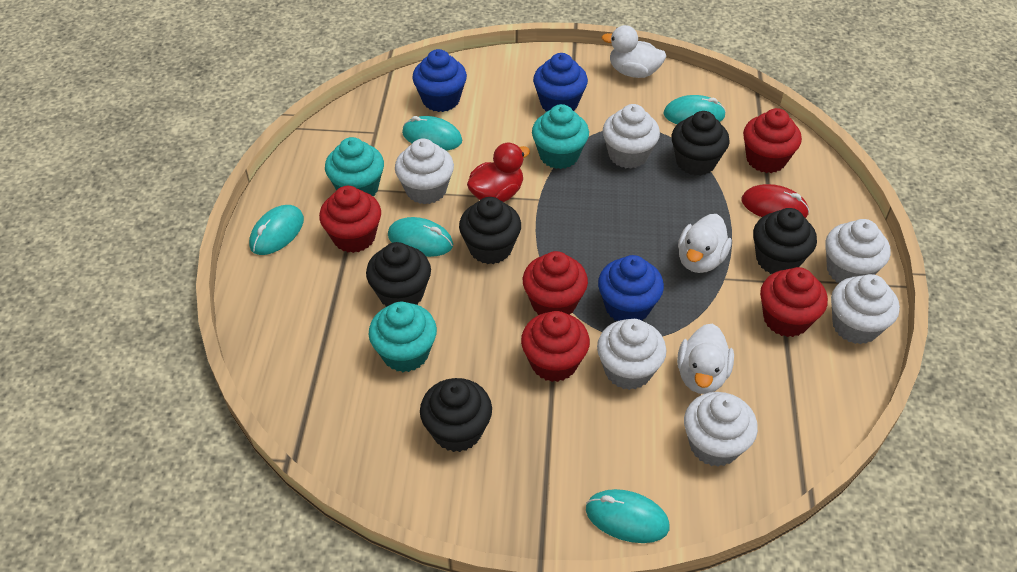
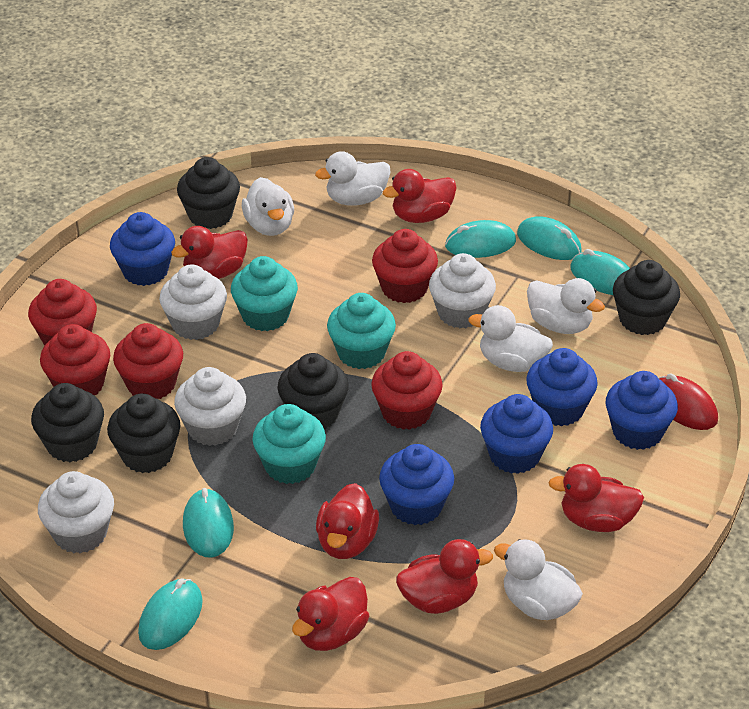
blue cupcake: 3 -> 5
red duck: 1 -> 6
white cupcake: 6 -> 4
white duck: 3 -> 5

